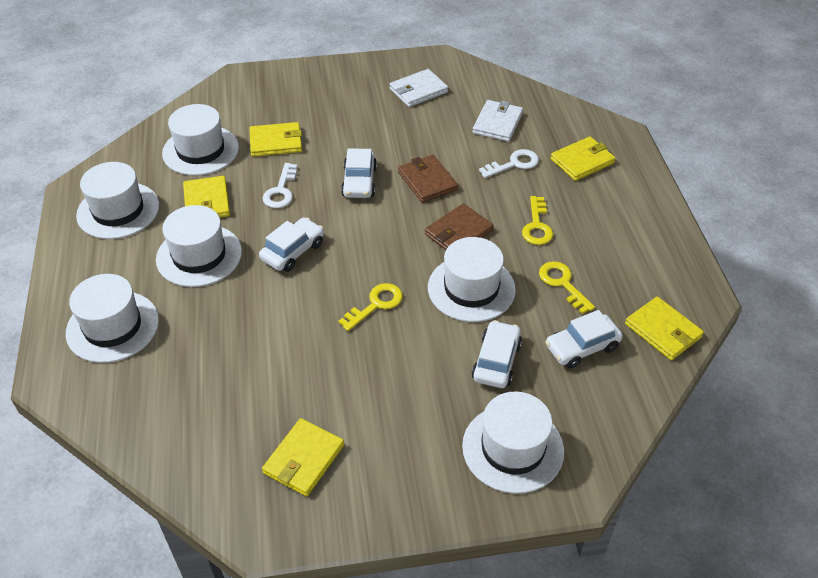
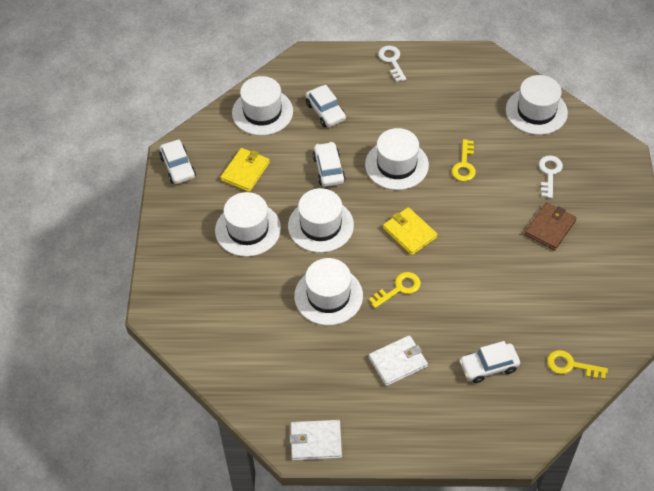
brown wallet: 2 -> 1
yellow wallet: 5 -> 2

